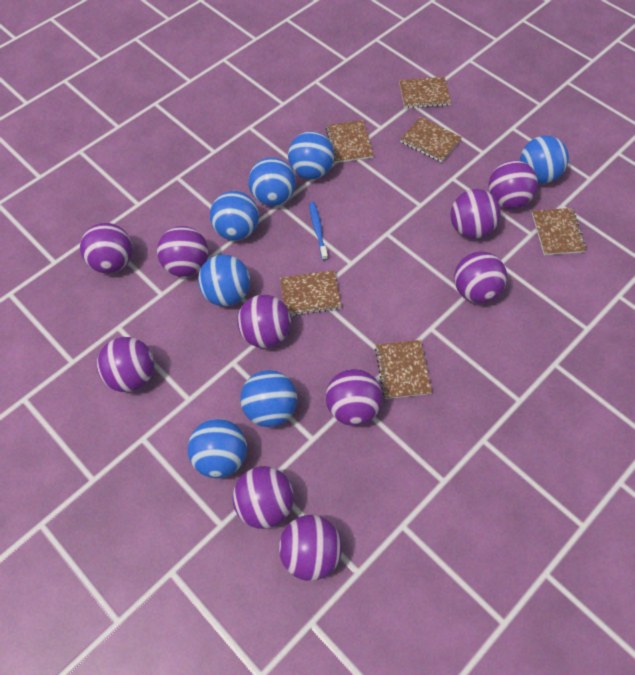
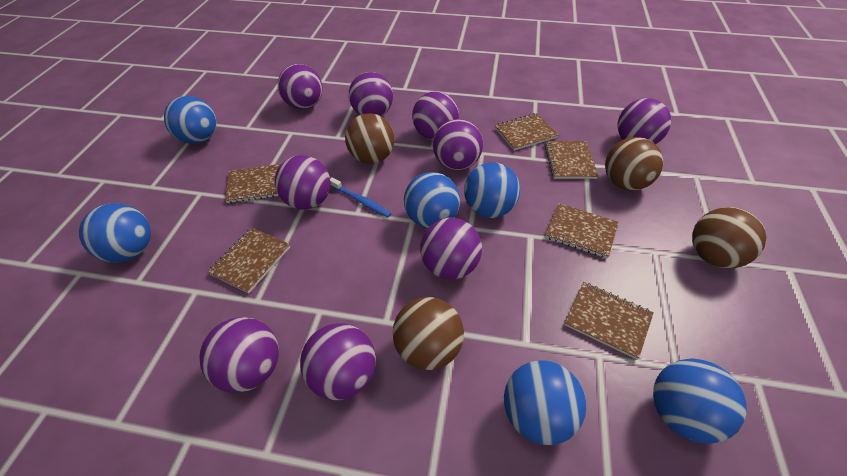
blue ball: 7 -> 6
brown ball: 0 -> 4
purple ball: 10 -> 9

